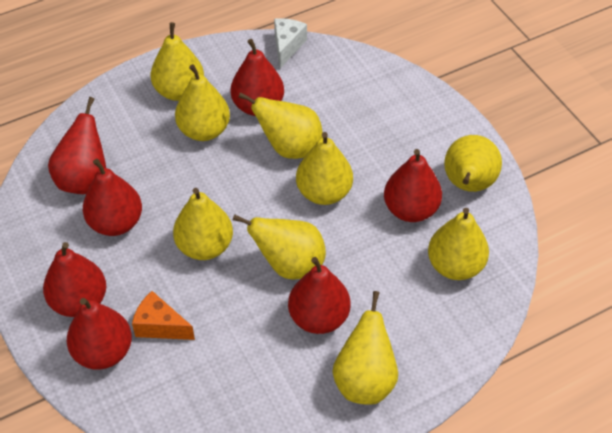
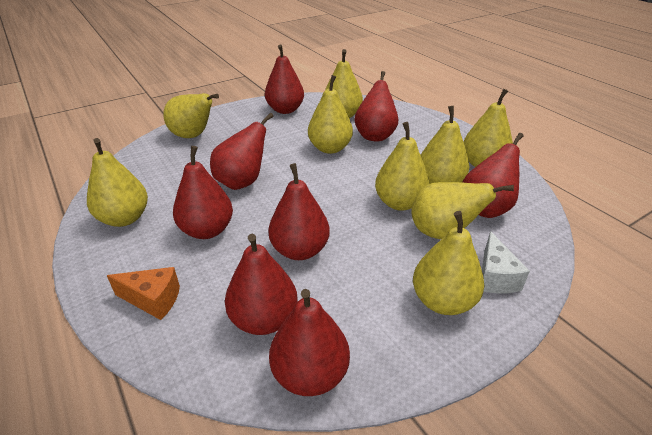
red pear: 7 -> 8

